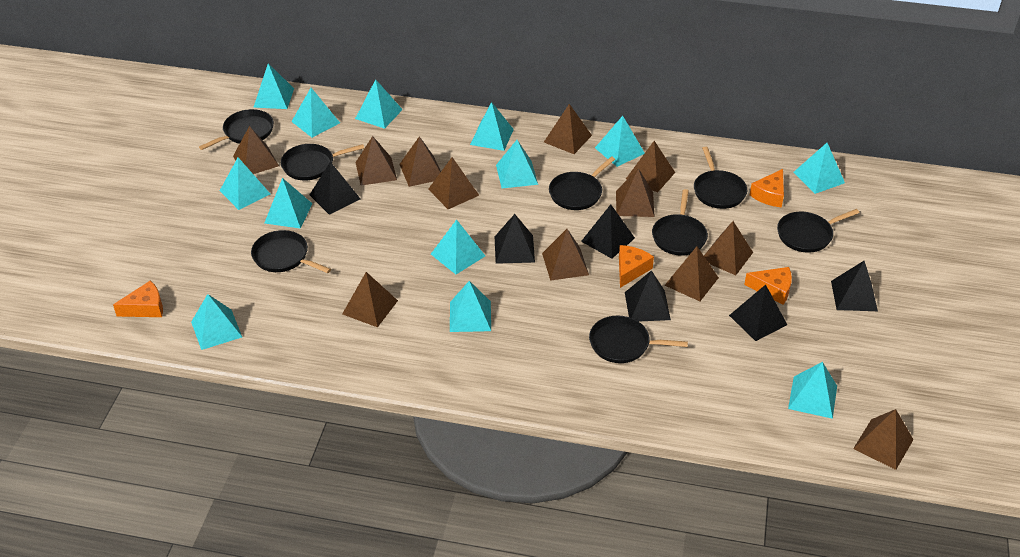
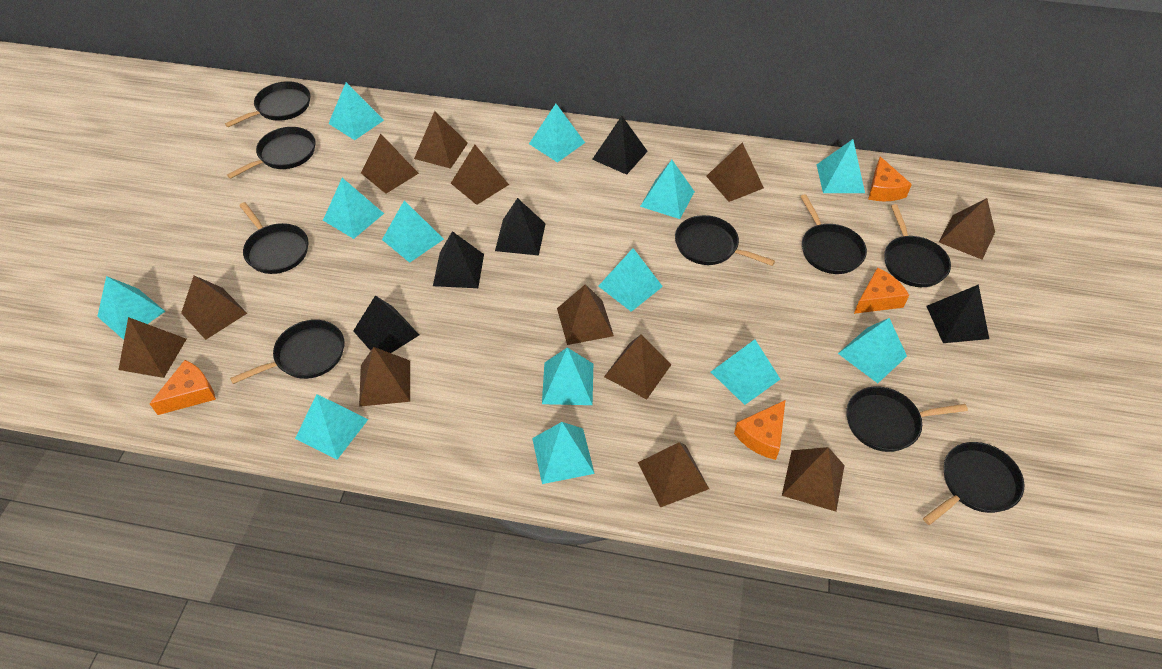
black pan: 8 -> 9
black pyramid: 6 -> 5

